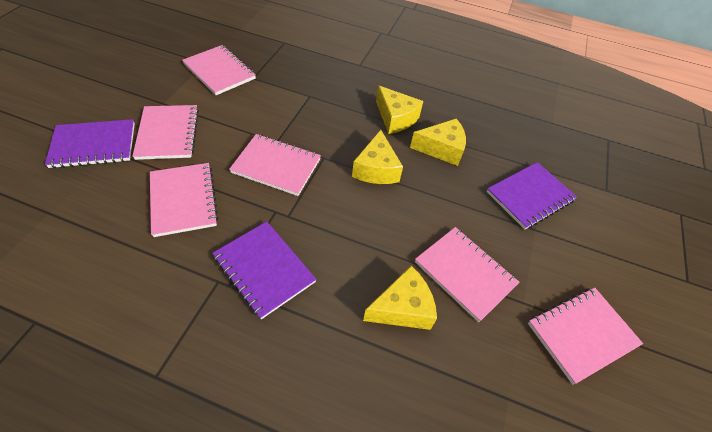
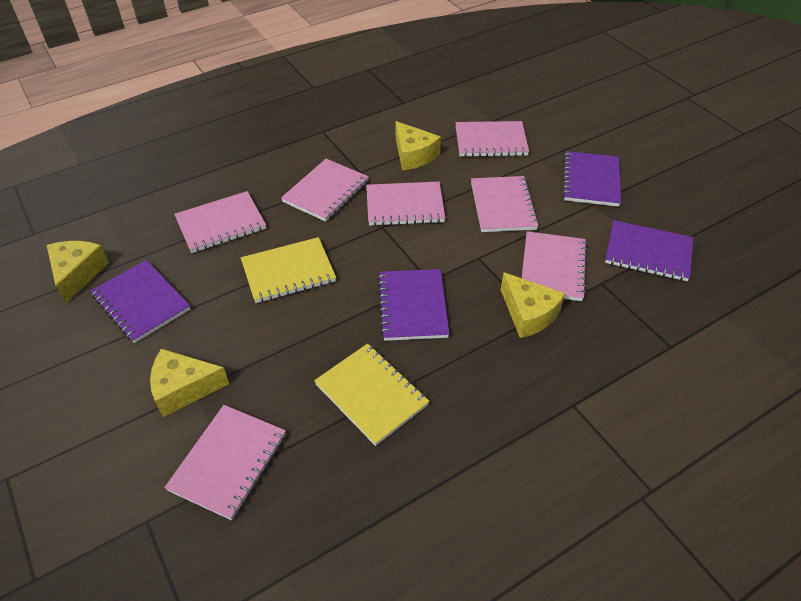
pink notebook: 6 -> 7
purple notebook: 3 -> 4
yellow notebook: 0 -> 2

